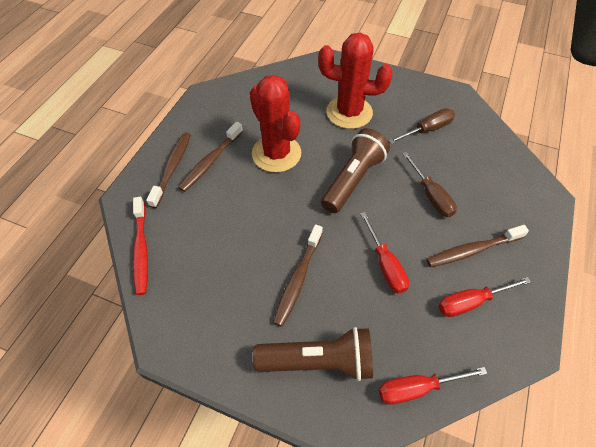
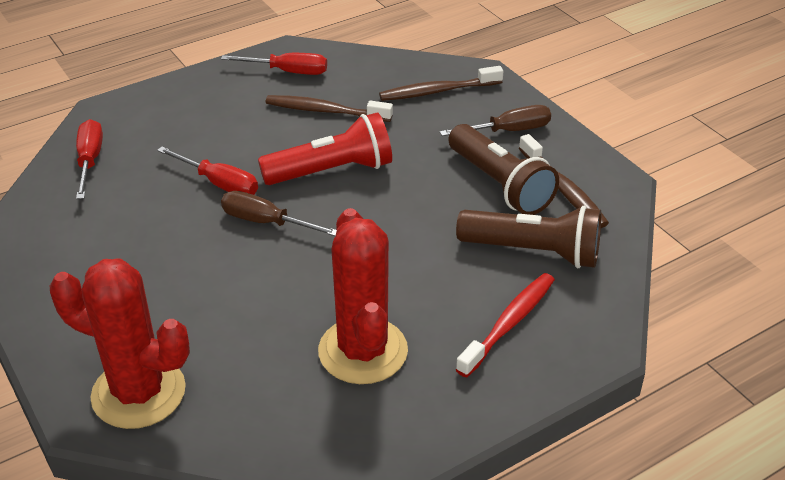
brown toothbrush: 4 -> 3
red flashlight: 0 -> 1

